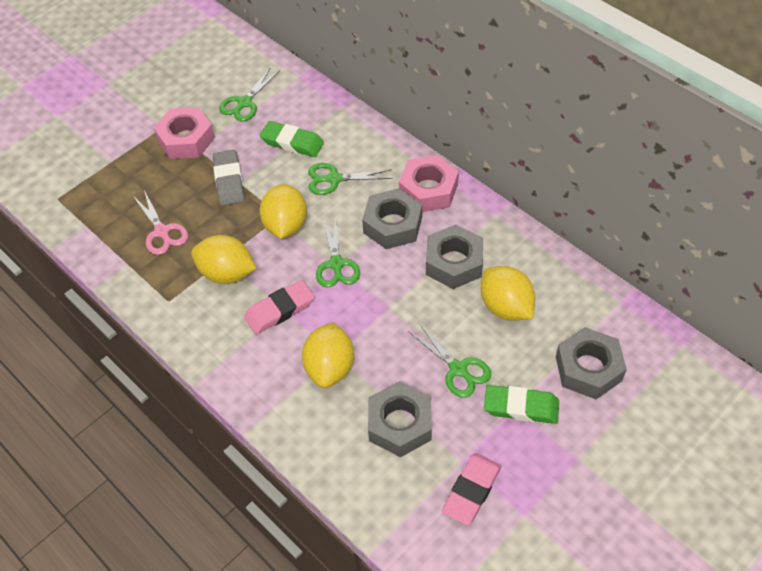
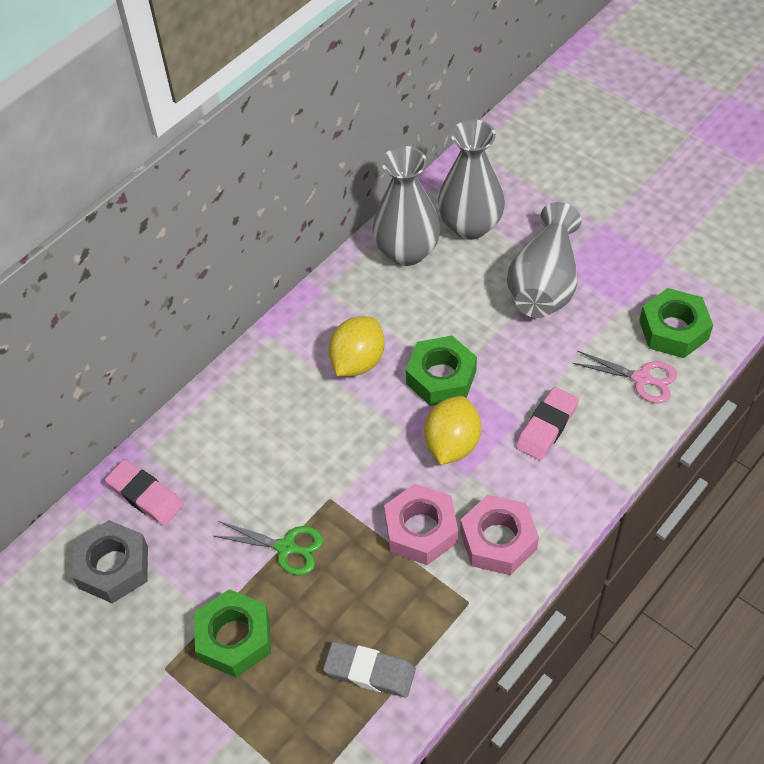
green eraser: 2 -> 0
green nut: 0 -> 3
green scissors: 4 -> 1
grey nut: 4 -> 1
grey vase: 0 -> 3
yellow lemon: 4 -> 2

